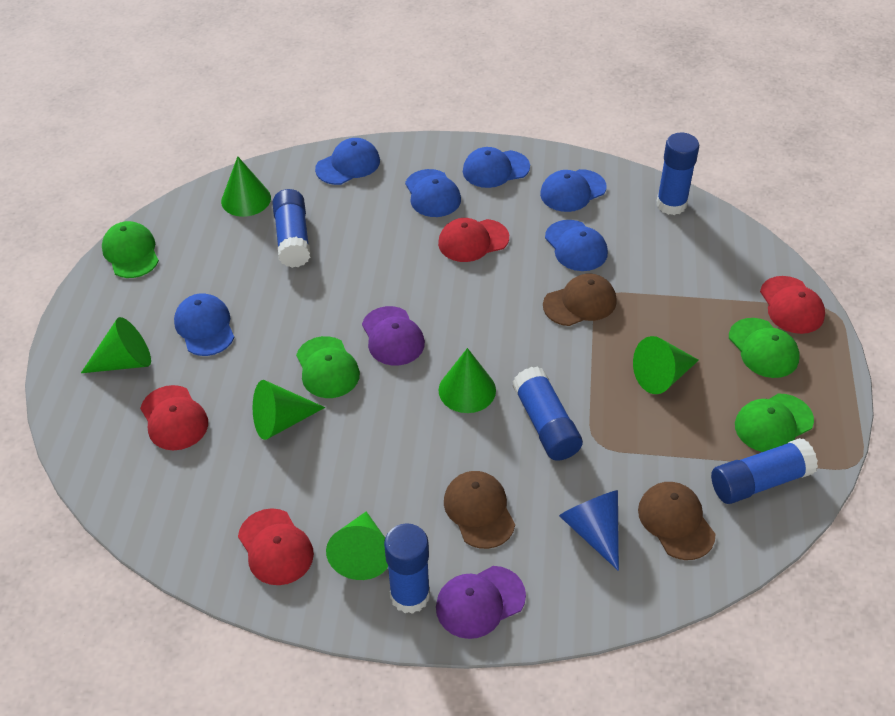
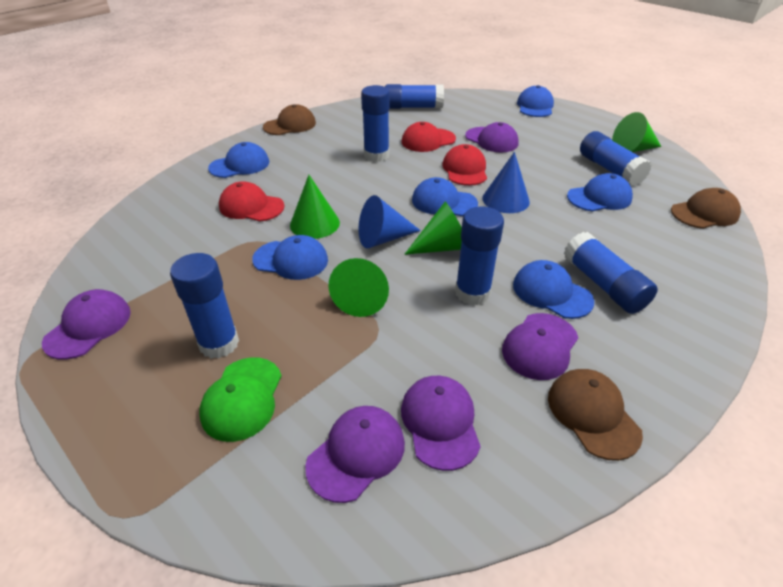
blue cone: 1 -> 2
blue glue stick: 5 -> 6
green cap: 4 -> 1
green cone: 6 -> 4
purple cap: 2 -> 5
red cap: 4 -> 3

